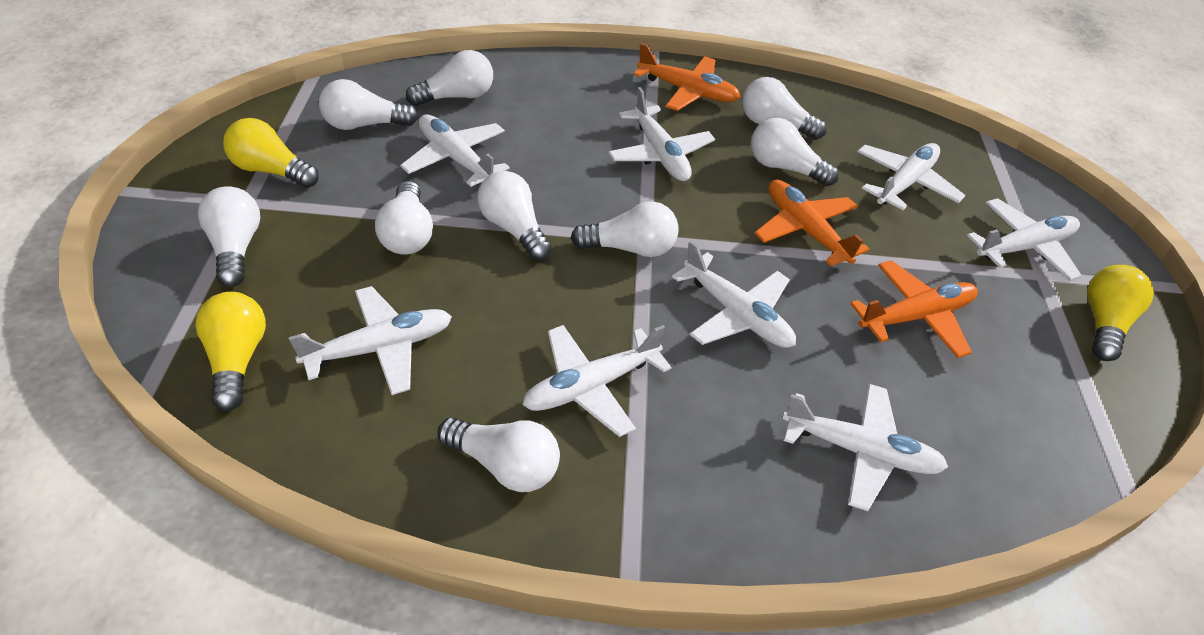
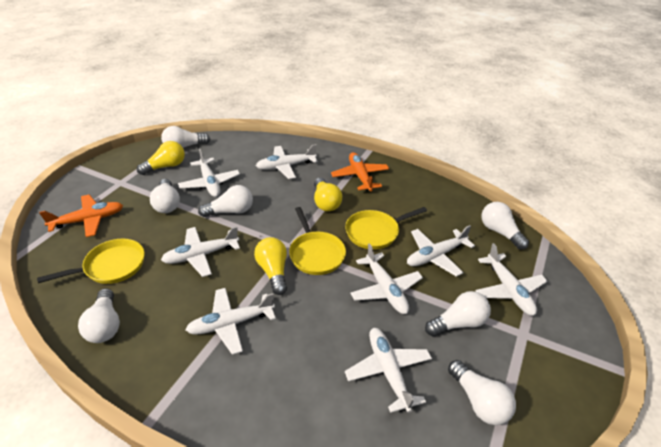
orange plane: 3 -> 2
white light bulb: 9 -> 7
yellow pan: 0 -> 3

